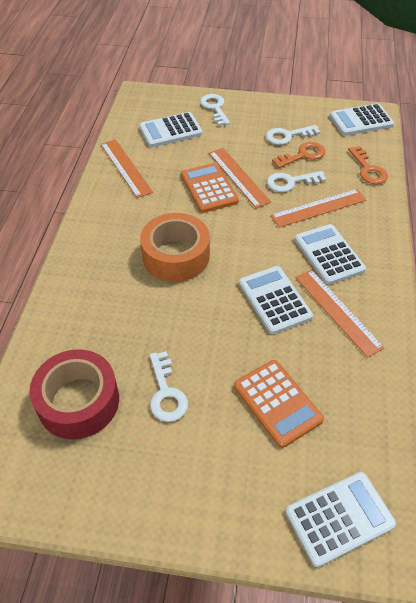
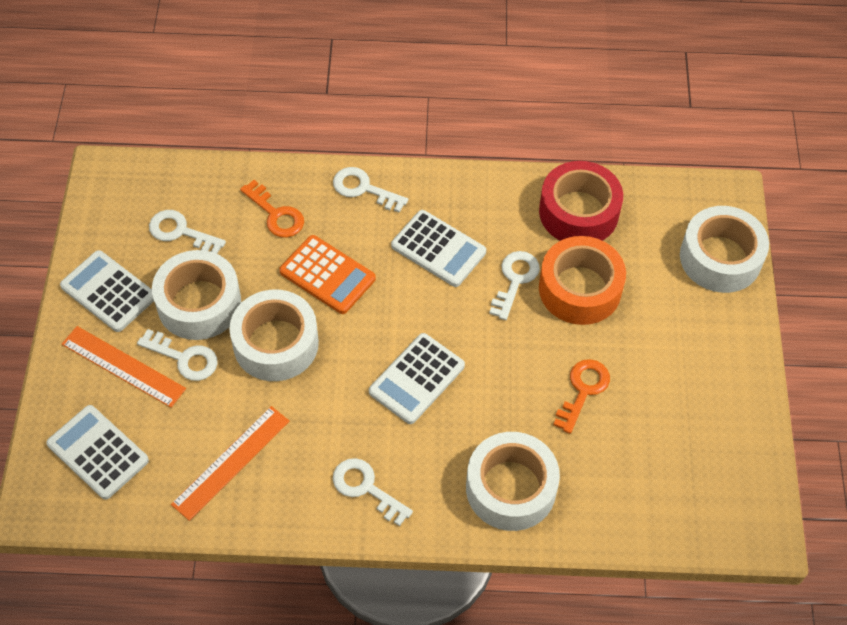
orange calculator: 2 -> 1
orange ruler: 4 -> 2
white calculator: 5 -> 4
white key: 4 -> 5
white tape: 0 -> 4

